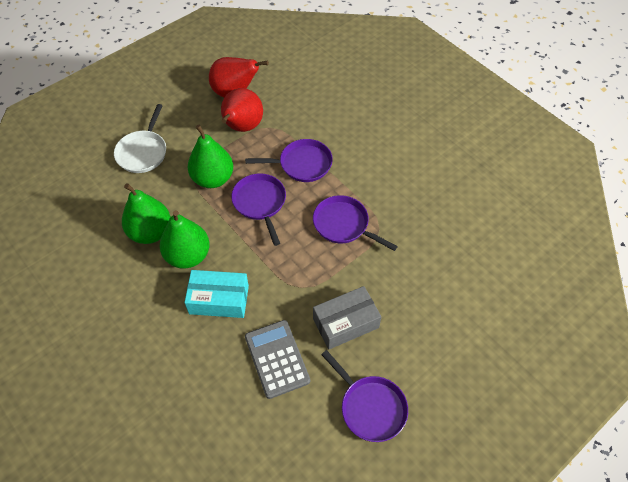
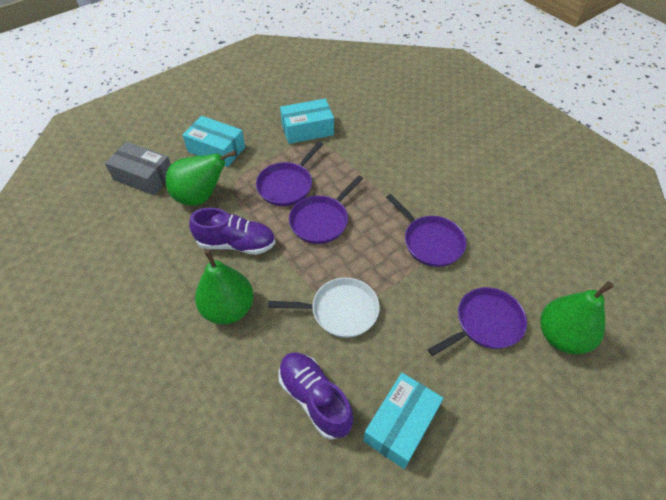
grey calculator: 1 -> 0
purple shoe: 0 -> 2
red pear: 2 -> 0
turquoise box: 1 -> 3

